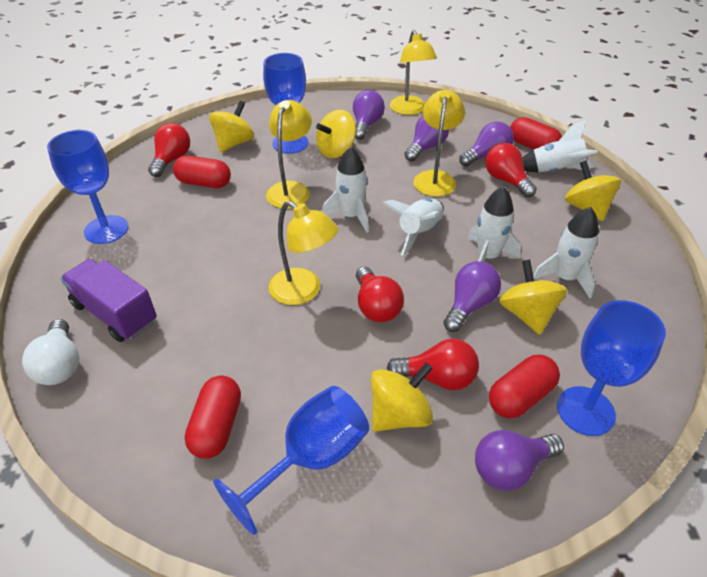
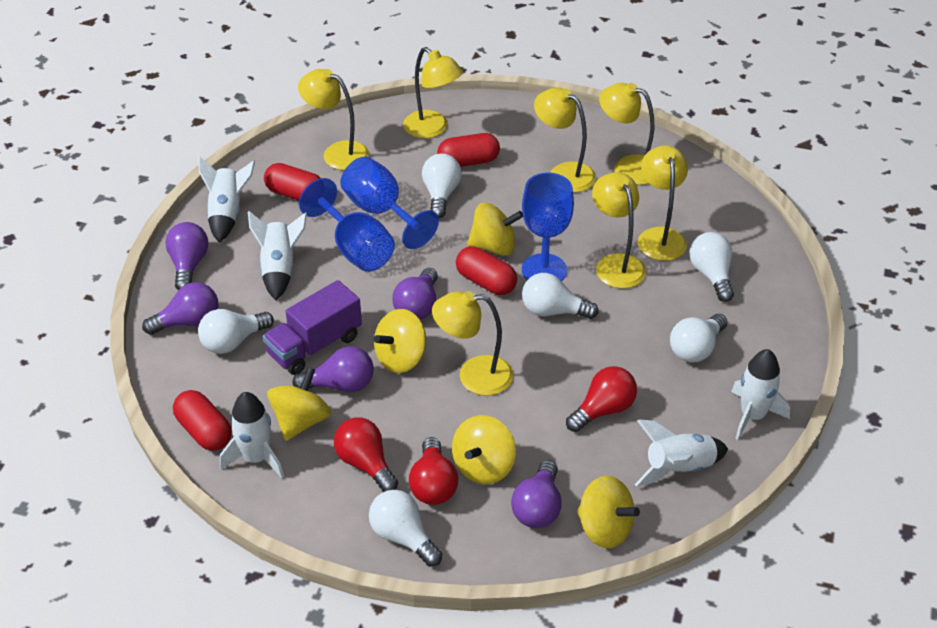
blue goblet: 4 -> 3
red light bulb: 4 -> 3
white light bulb: 1 -> 6
yellow lamp: 4 -> 7

